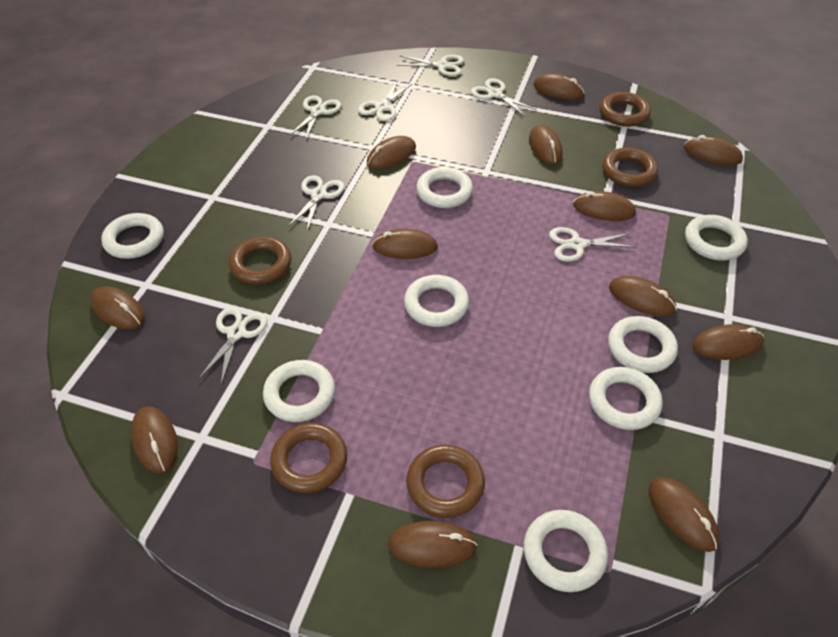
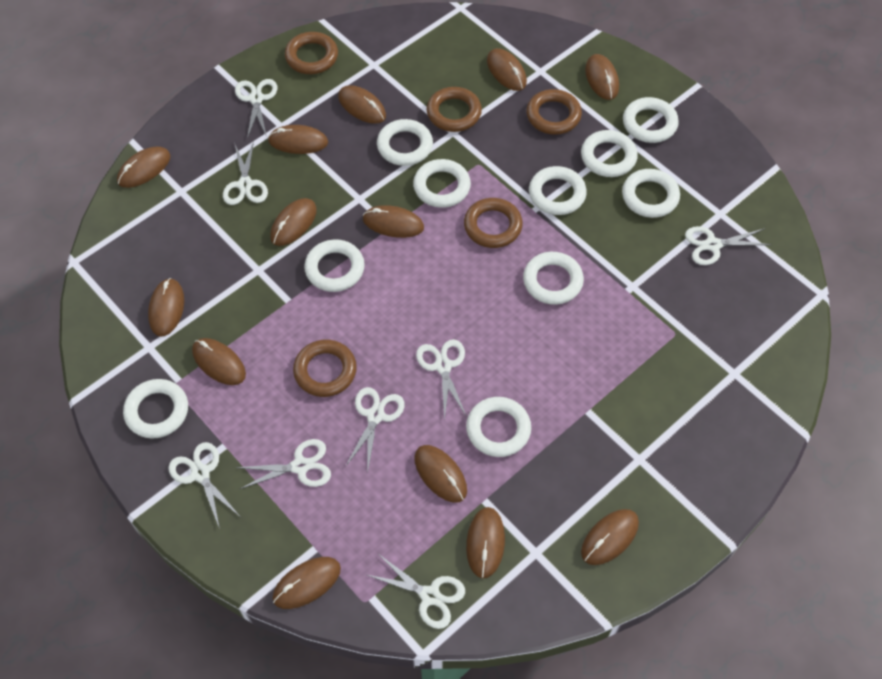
brown mouse: 12 -> 13
white ring: 8 -> 10
white scissors: 7 -> 8

